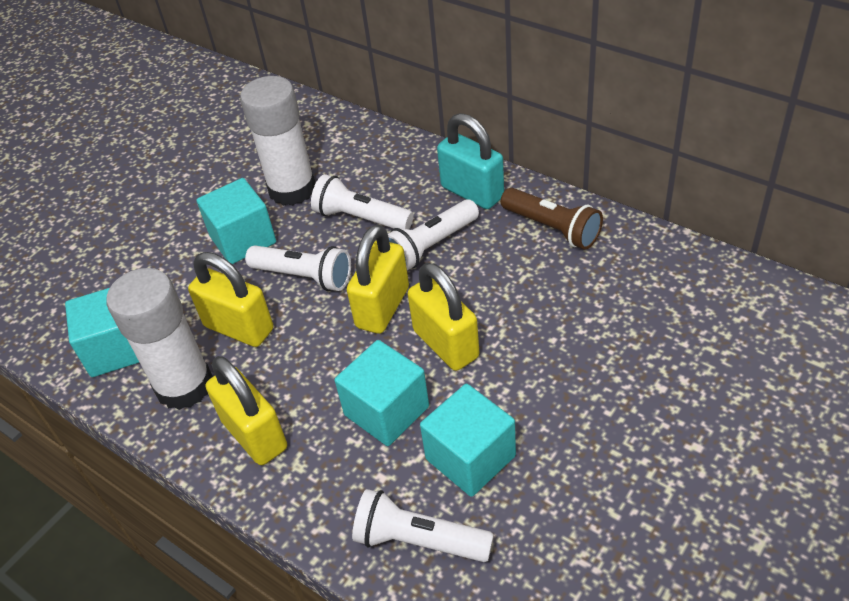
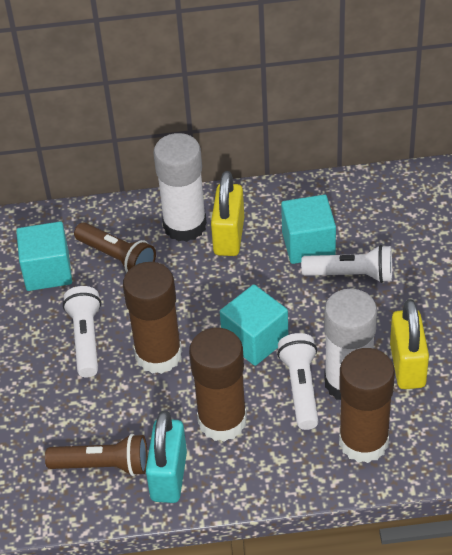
brown flashlight: 1 -> 2
brown glue stick: 0 -> 3
turquoise cube: 4 -> 3
white flashlight: 4 -> 3
yellow padlock: 4 -> 2

